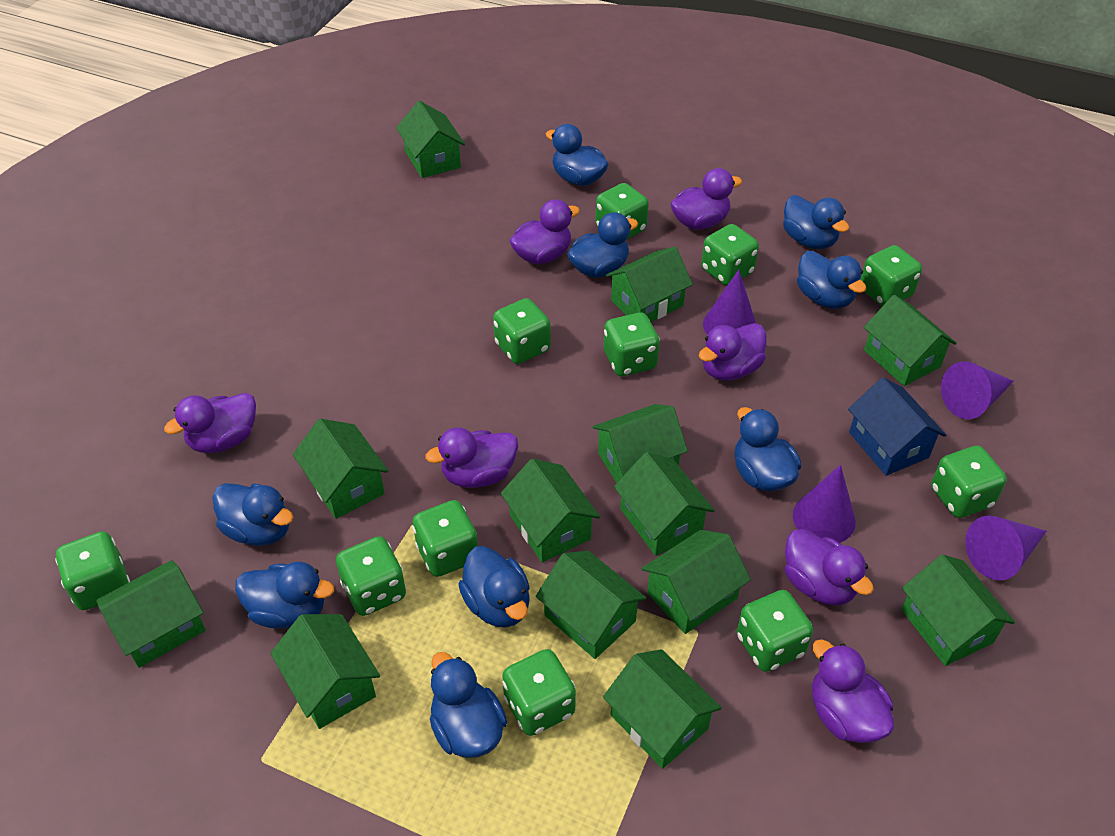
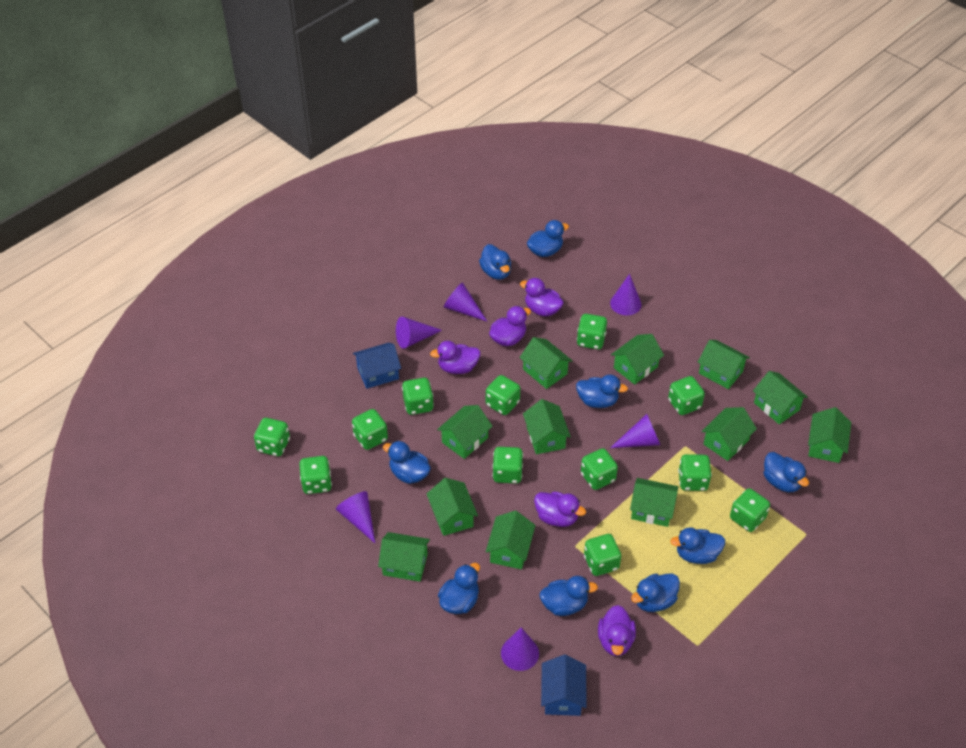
blue house: 1 -> 2
green dice: 11 -> 12
green house: 13 -> 12
purple cone: 4 -> 6
purple duck: 7 -> 5

